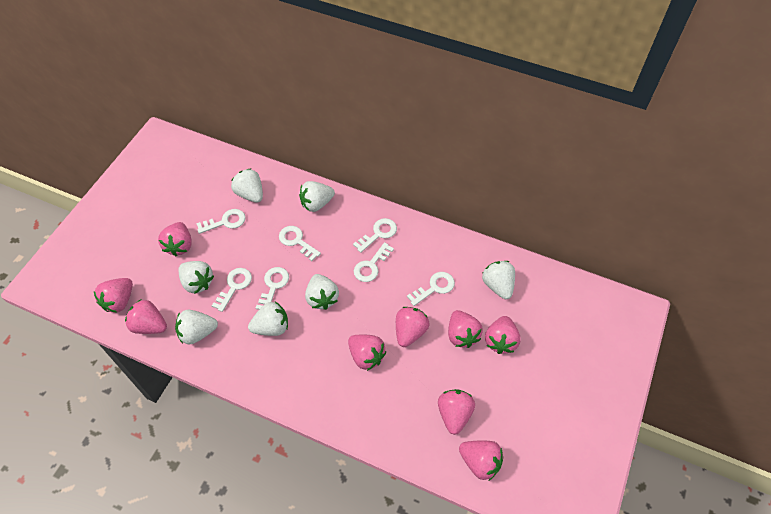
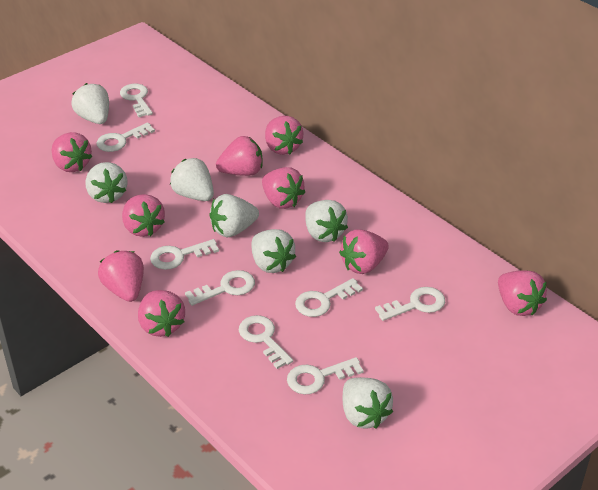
white key: 7 -> 8

